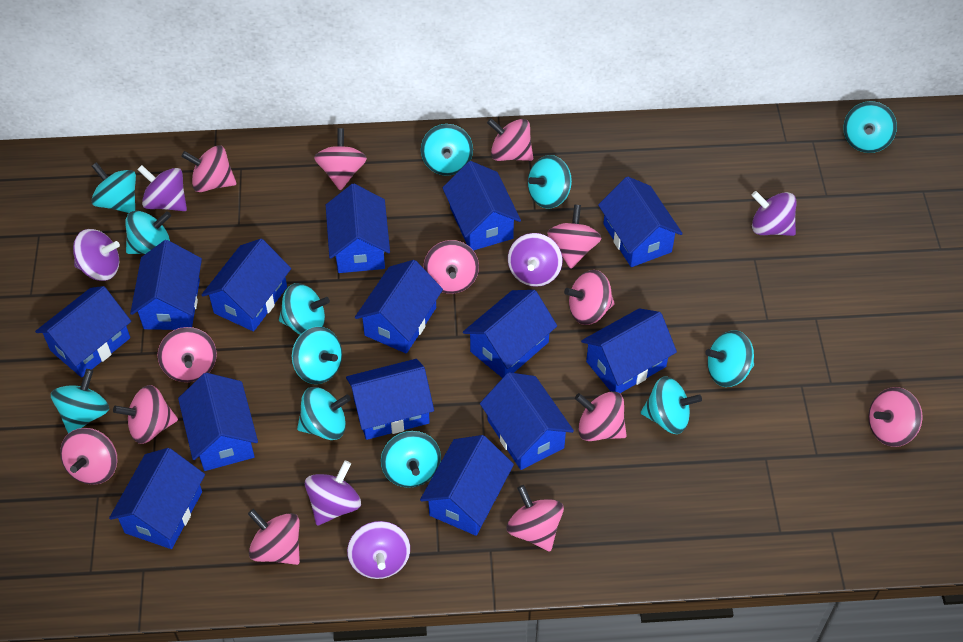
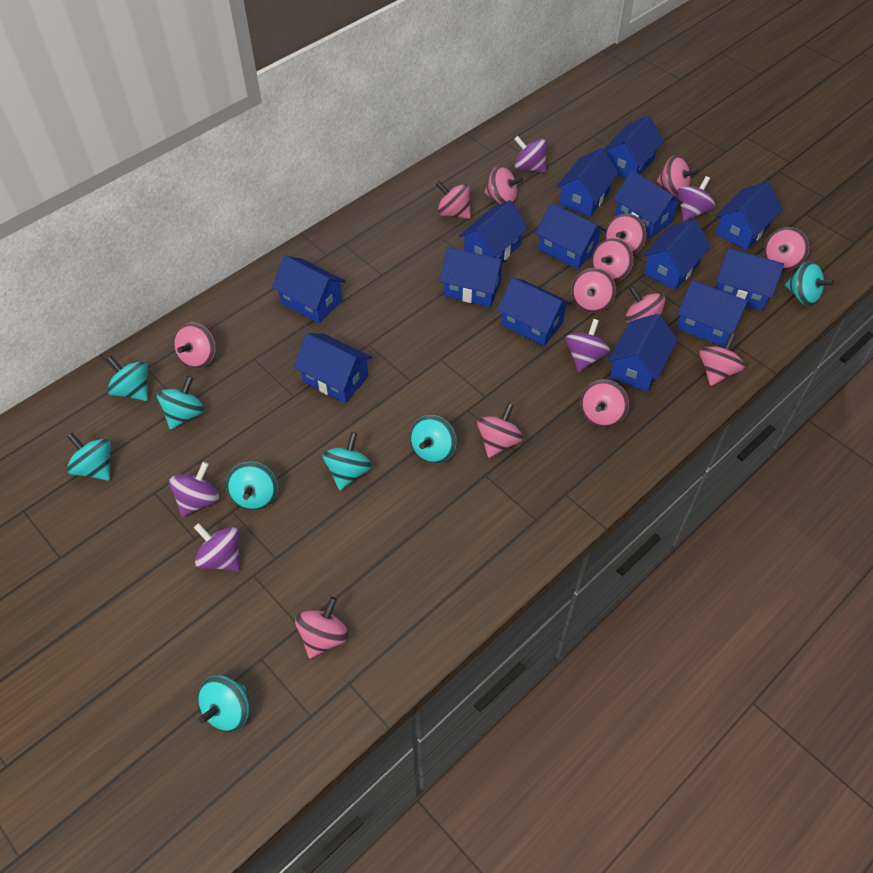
purple spinning top: 6 -> 5
turquoise spinning top: 12 -> 8

